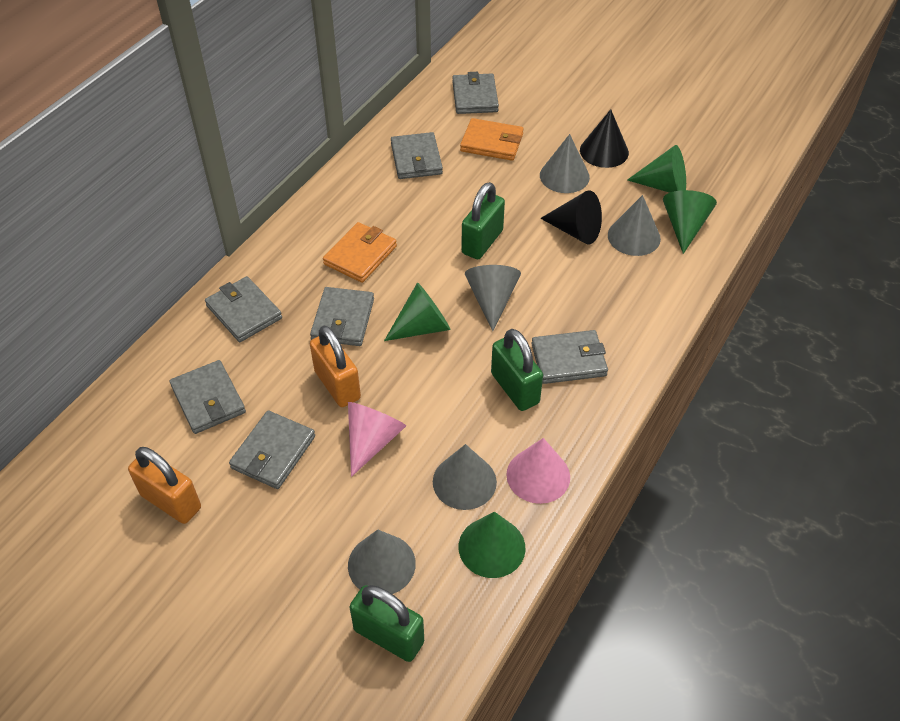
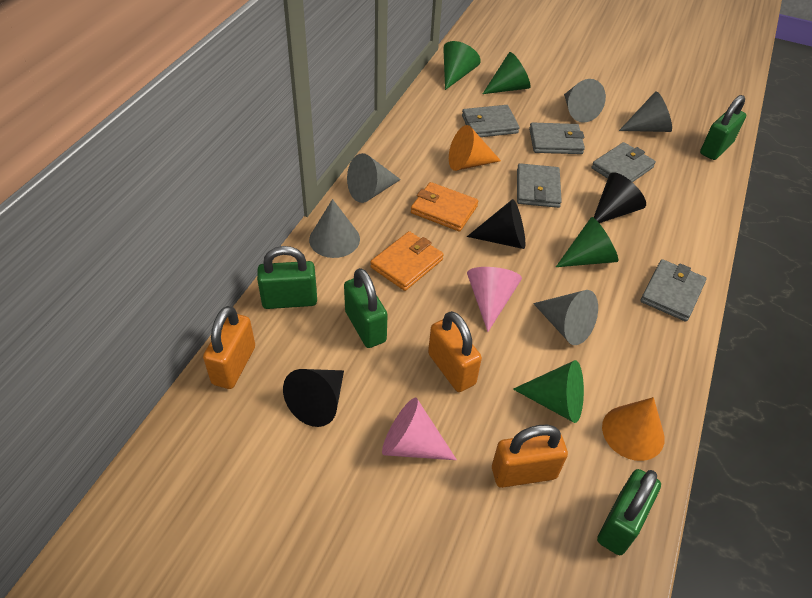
black cone: 2 -> 3
green padlock: 3 -> 4
grey wallet: 7 -> 5
orange cone: 0 -> 2
orange padlock: 2 -> 3

